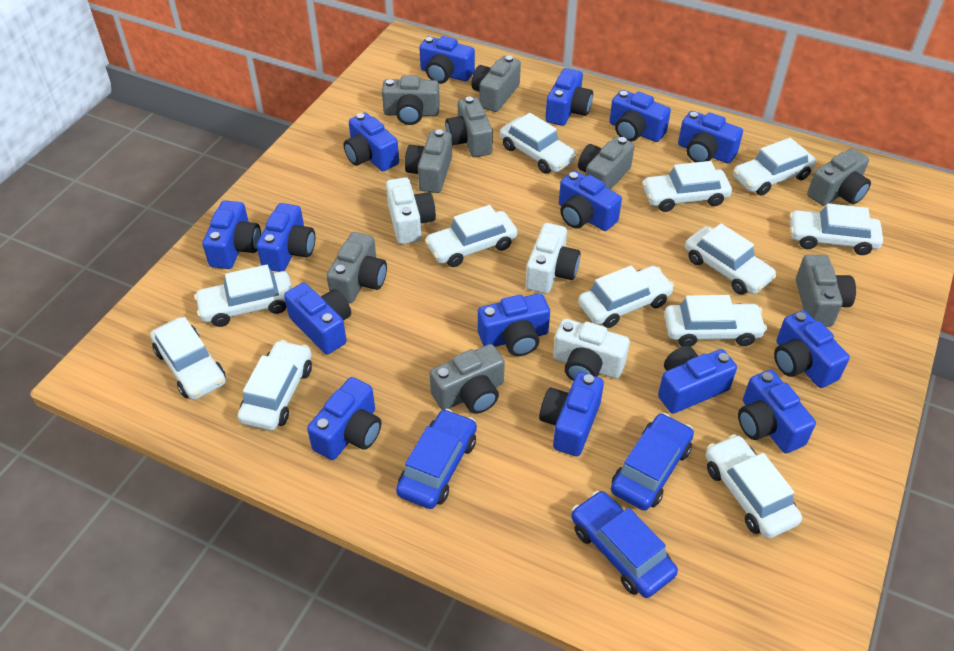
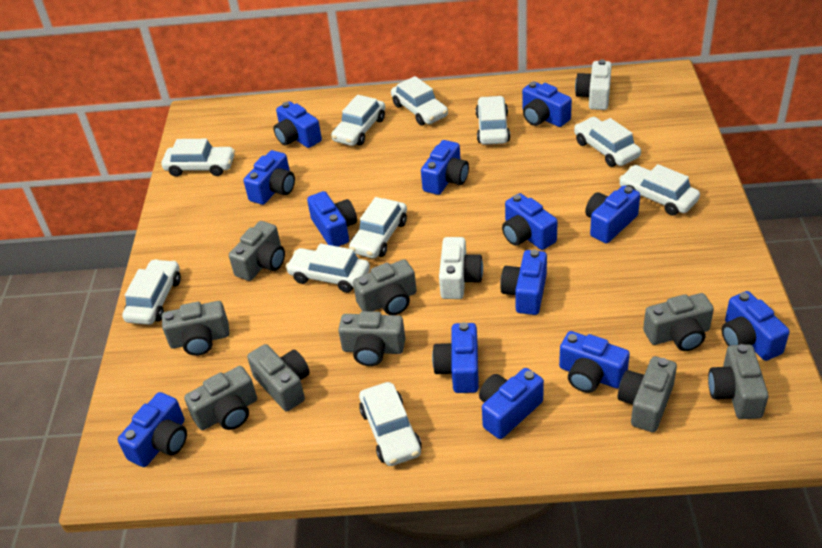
blue camera: 15 -> 13
blue car: 3 -> 0
white camera: 3 -> 2
white car: 12 -> 10

